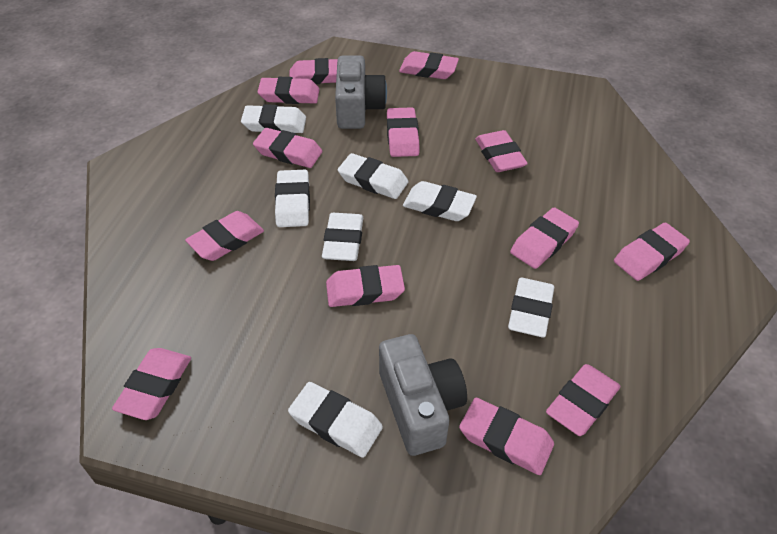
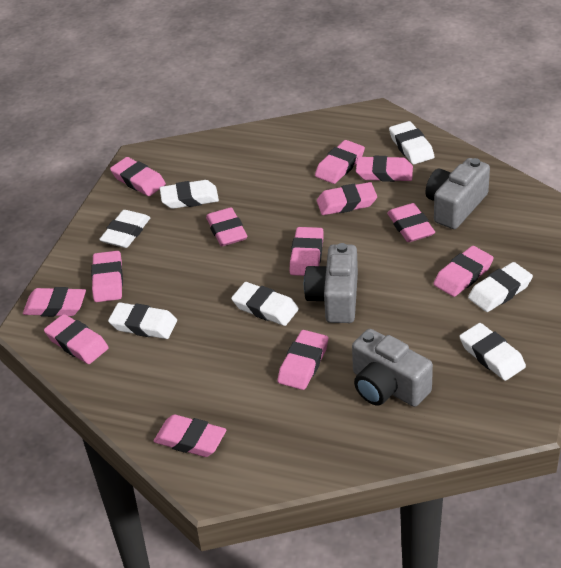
grey camera: 2 -> 3

